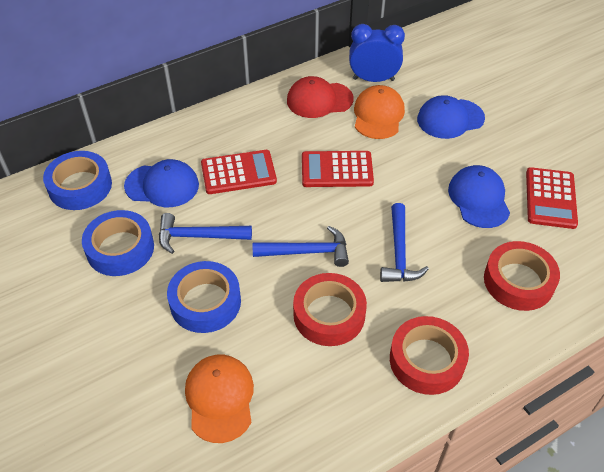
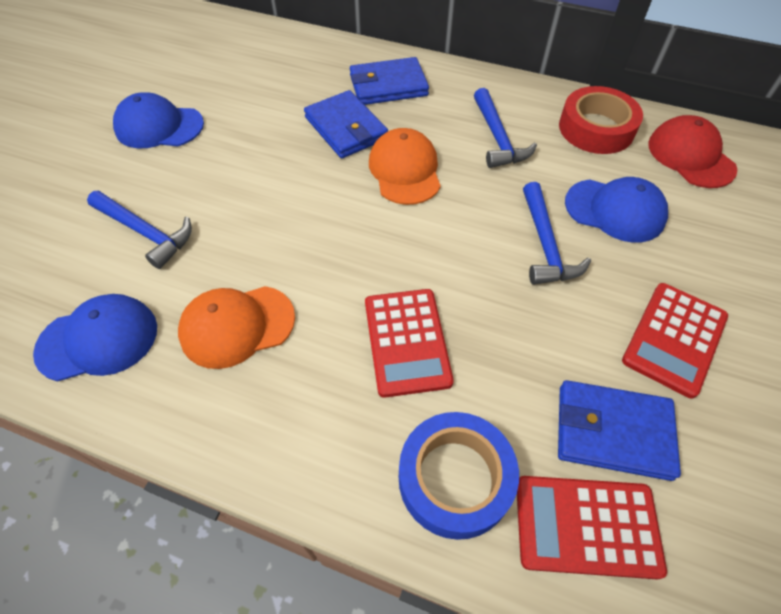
blue clock: 1 -> 0
blue tape: 3 -> 1
blue wallet: 0 -> 3
red tape: 3 -> 1

